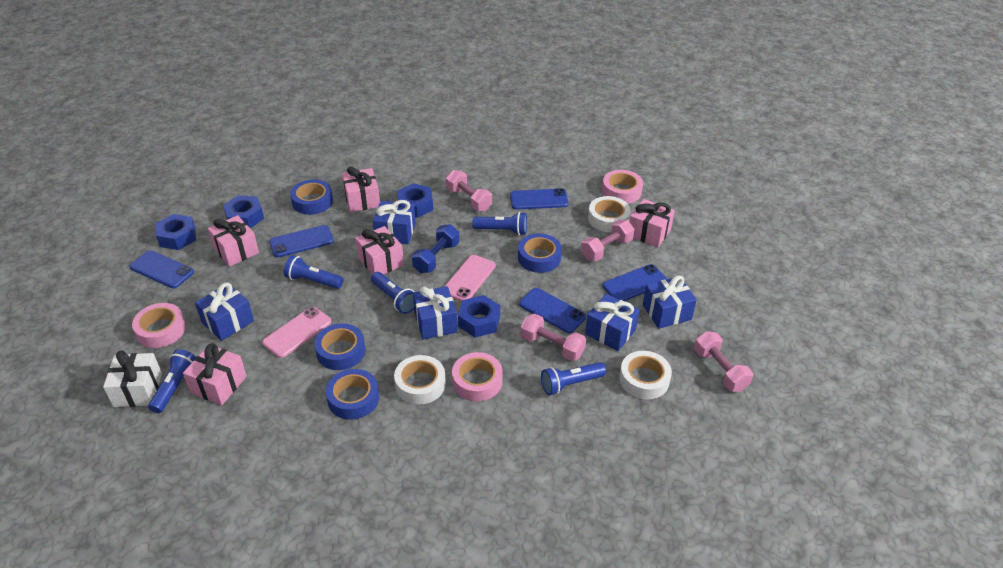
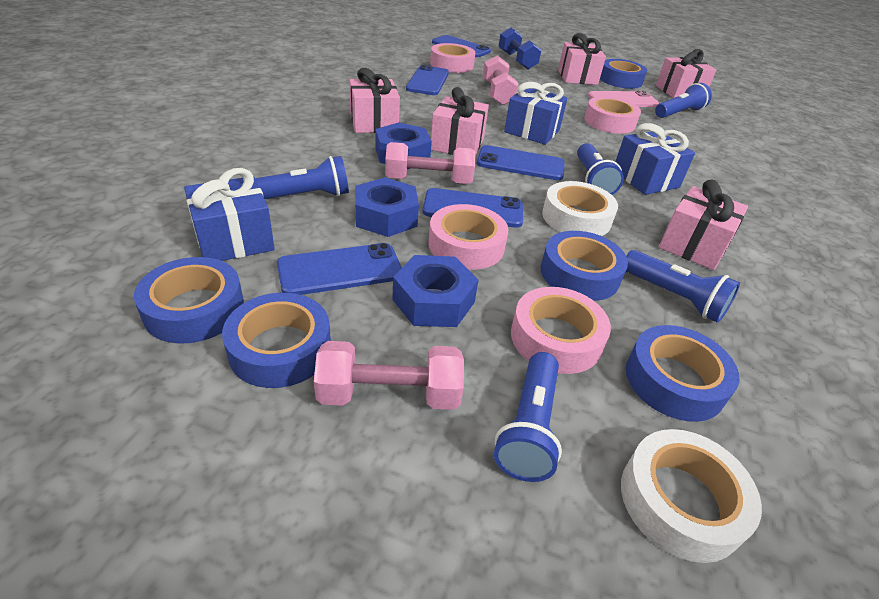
blue gift: 5 -> 3
blue nut: 4 -> 3
blue tape: 4 -> 5
pink dumbbell: 4 -> 3
pink phone: 2 -> 1
pink tape: 3 -> 4
white gift: 1 -> 0
white tape: 3 -> 2

